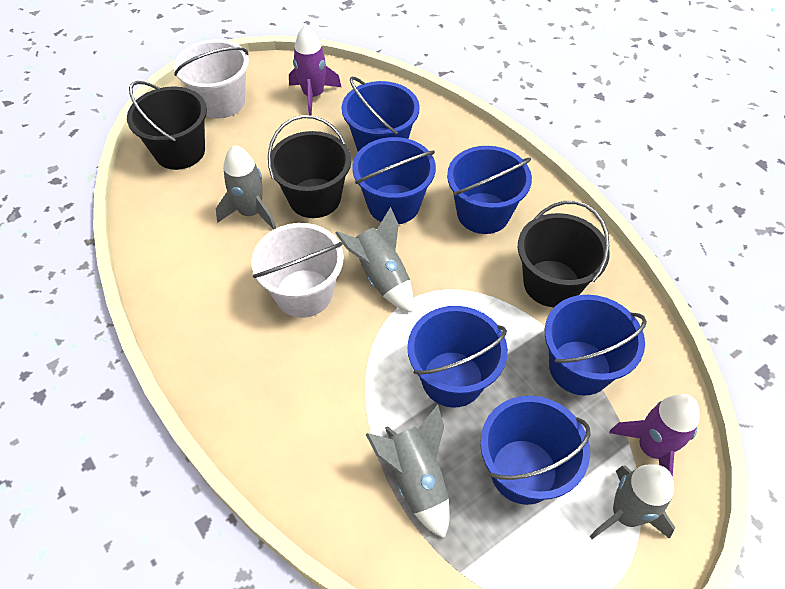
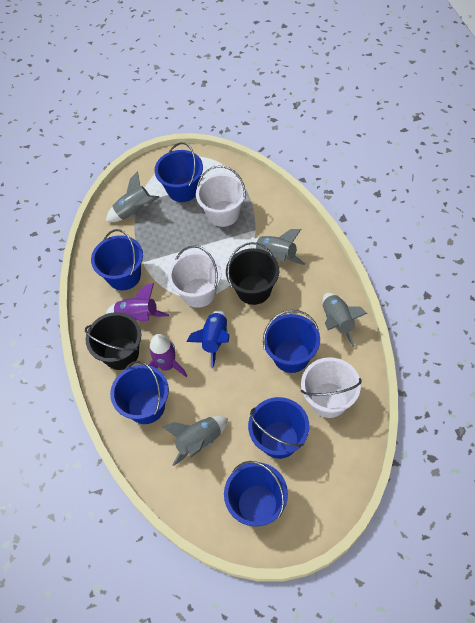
black bucket: 3 -> 2
blue rocket: 0 -> 1
white bucket: 2 -> 3

